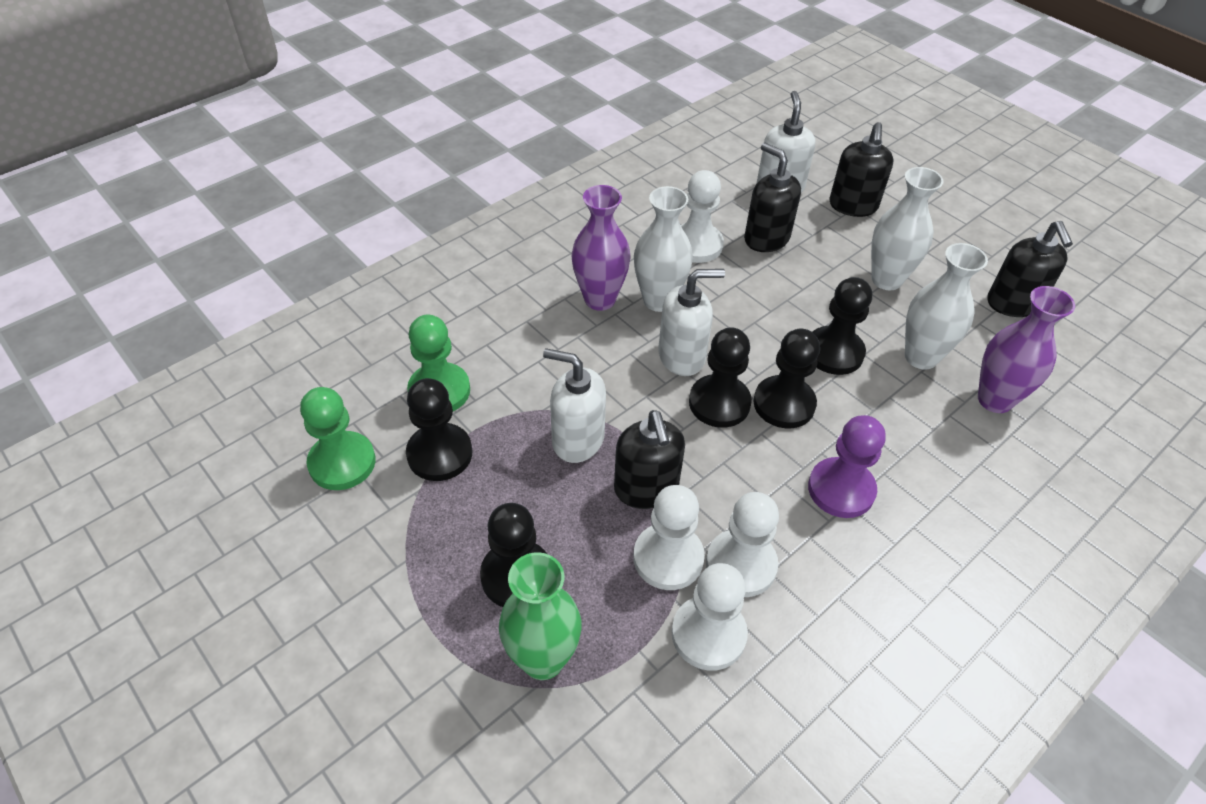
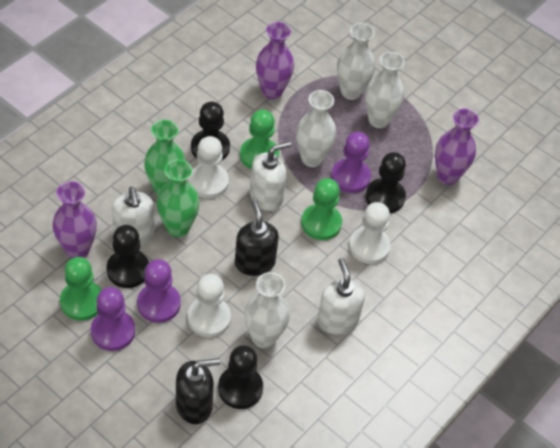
black pawn: 5 -> 4
black soap dispenser: 4 -> 2
green pawn: 2 -> 3
green vase: 1 -> 2
purple pawn: 1 -> 3
purple vase: 2 -> 3
white pawn: 4 -> 3
white vase: 3 -> 4

